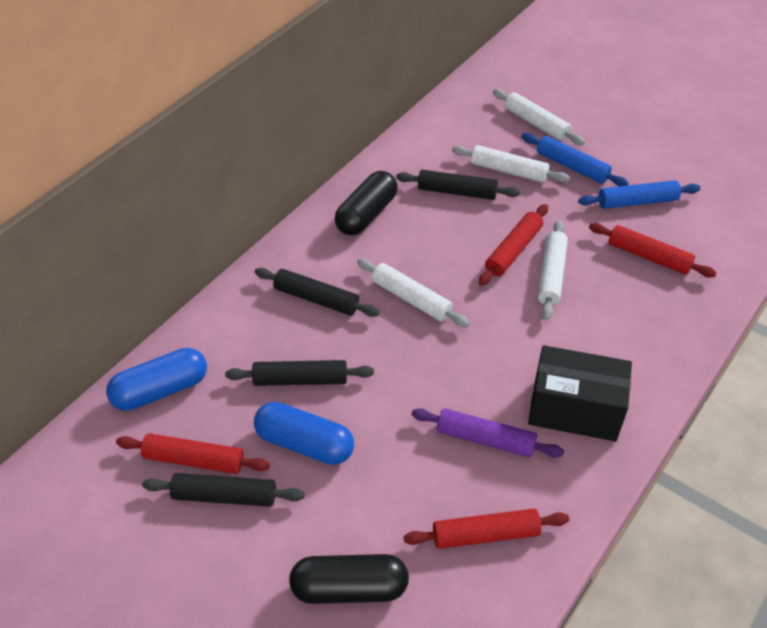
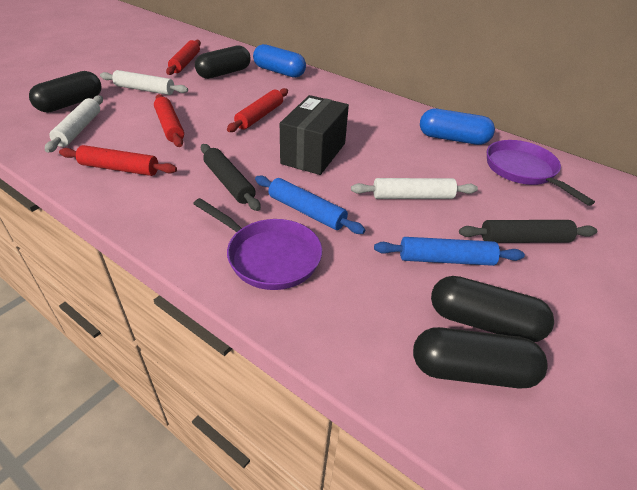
black capsule: 2 -> 4
black rolling pin: 4 -> 2
purple pan: 0 -> 2
purple rolling pin: 1 -> 0
white rolling pin: 4 -> 3

